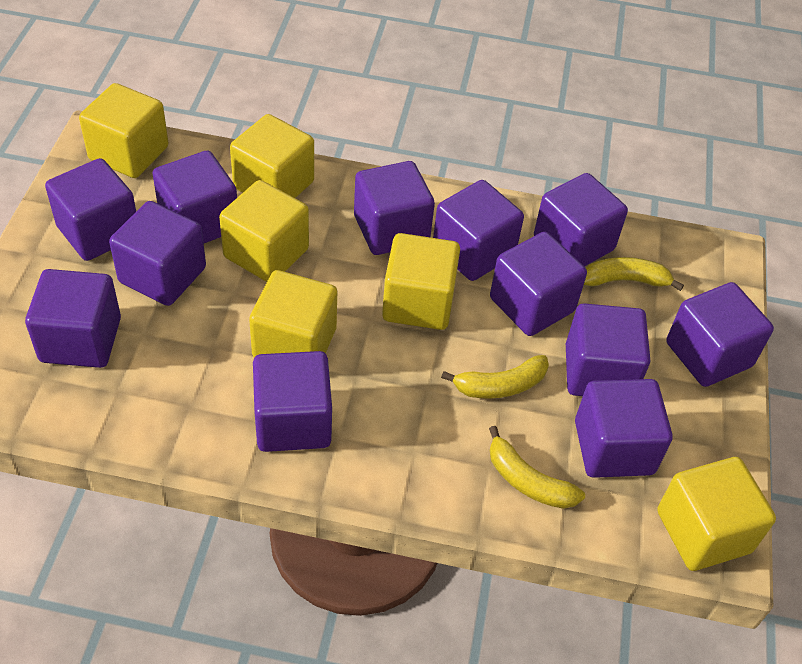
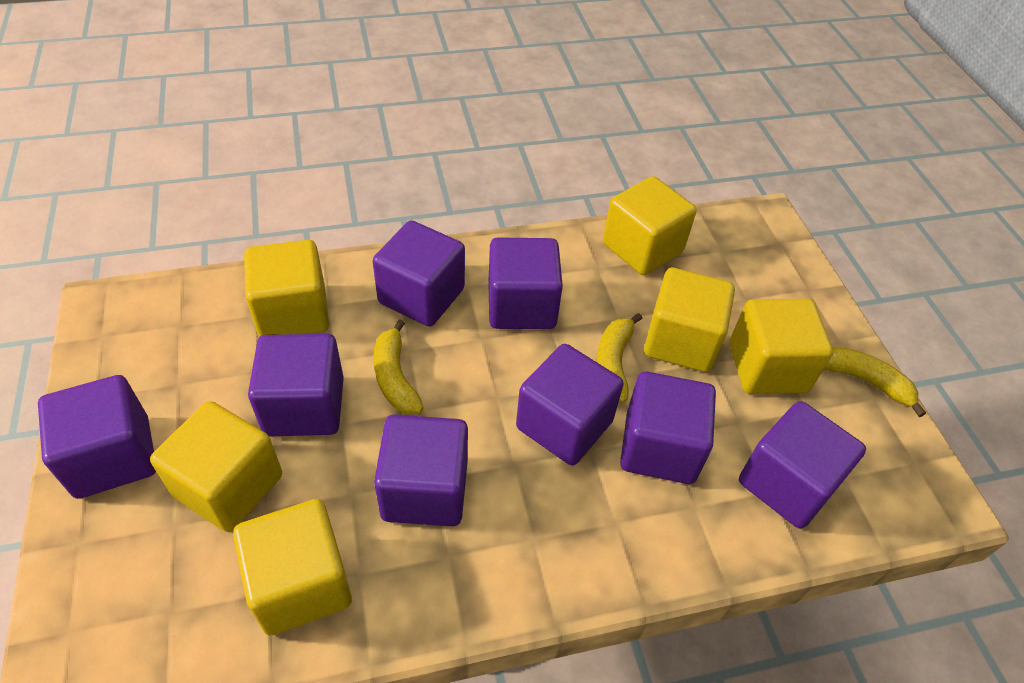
purple cube: 12 -> 8

